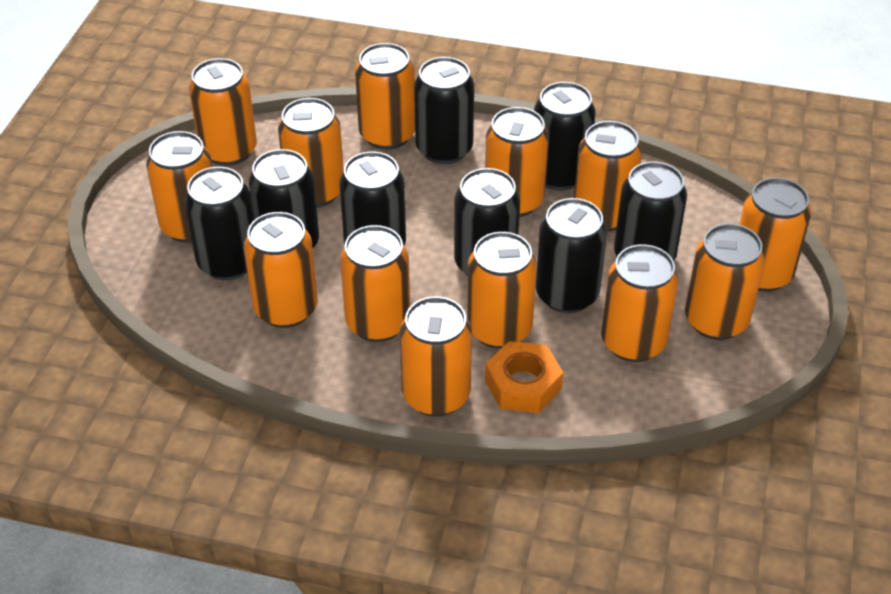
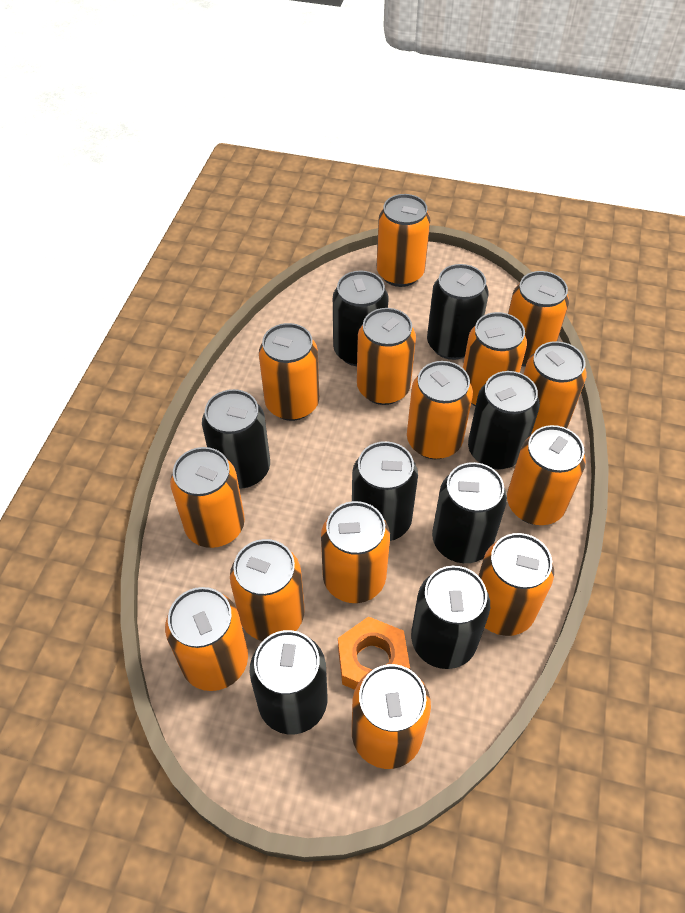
orange can: 13 -> 14

